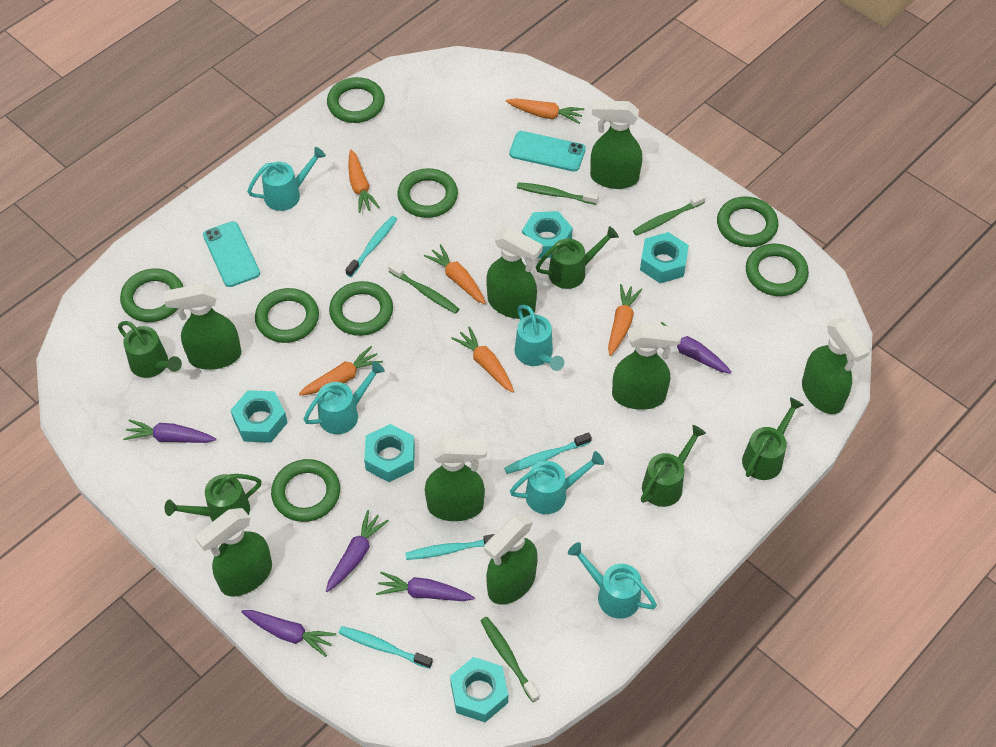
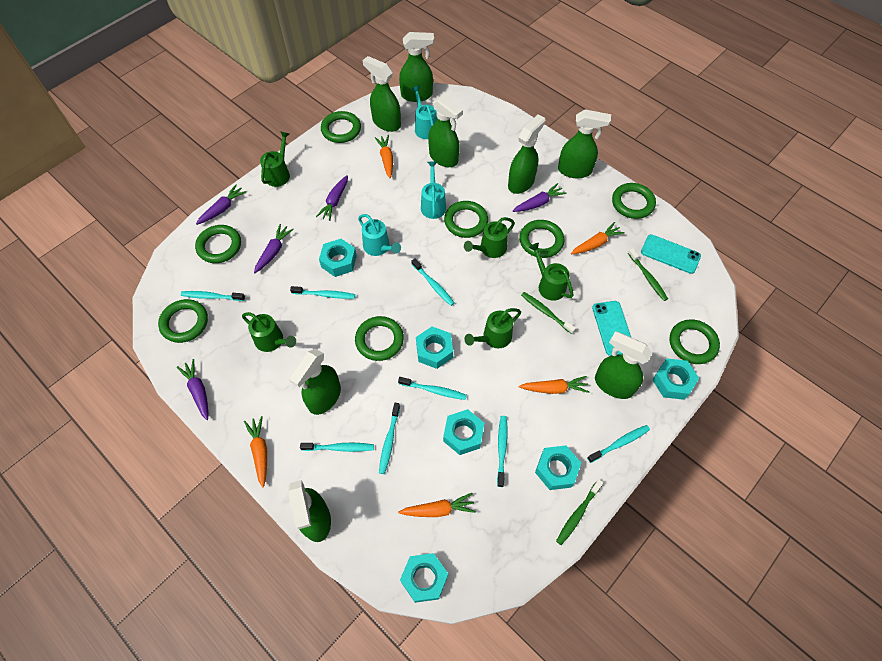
green toothbrush: 4 -> 3
orange carrot: 6 -> 5
turquoise nut: 5 -> 6
turquoise toothbrush: 4 -> 8
turquoise watering can: 5 -> 3

